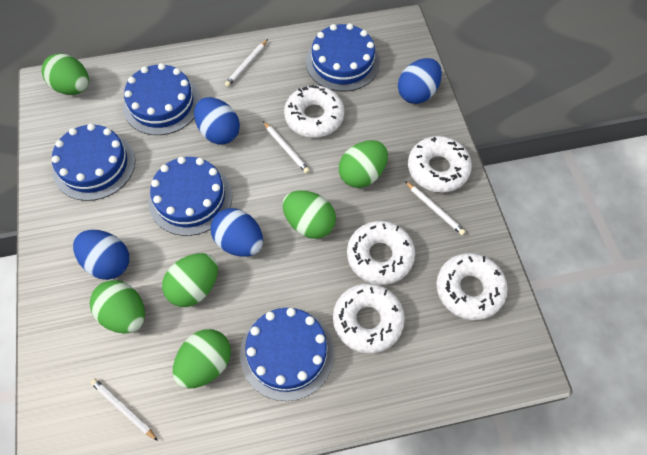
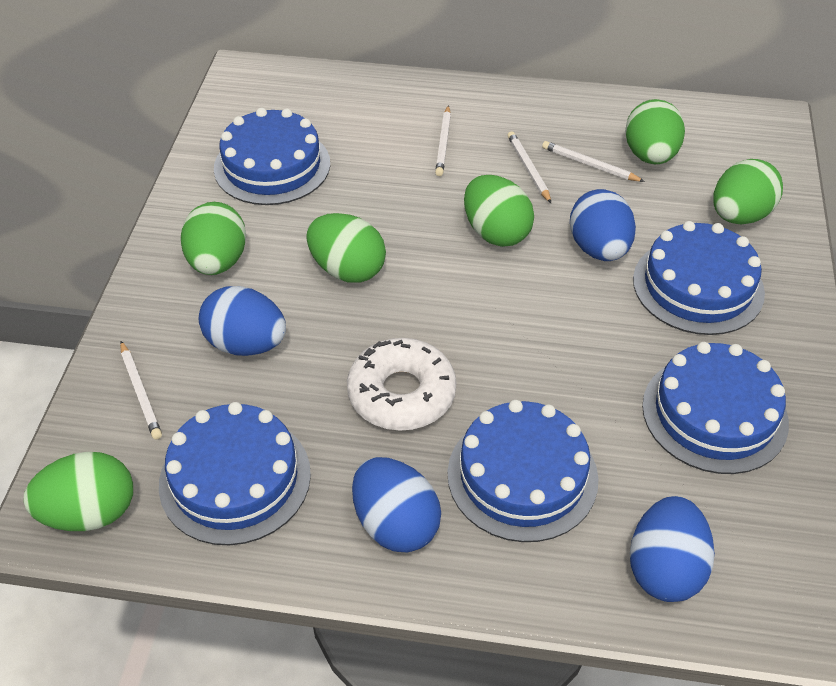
white donut: 5 -> 1

